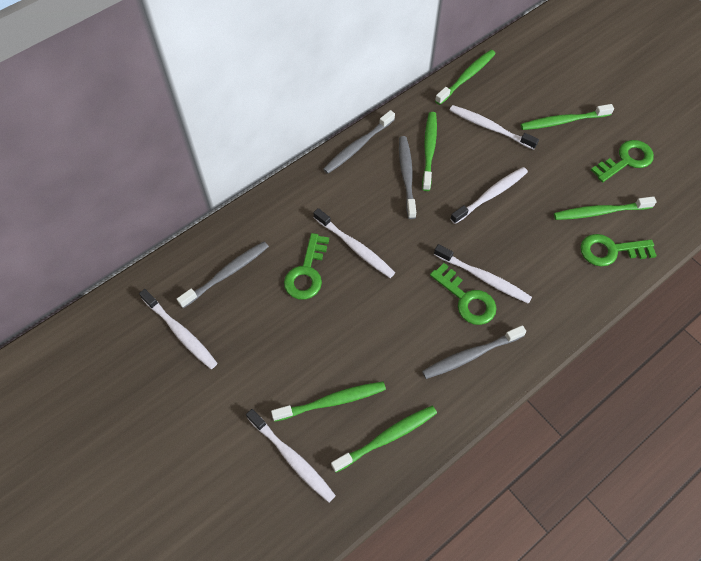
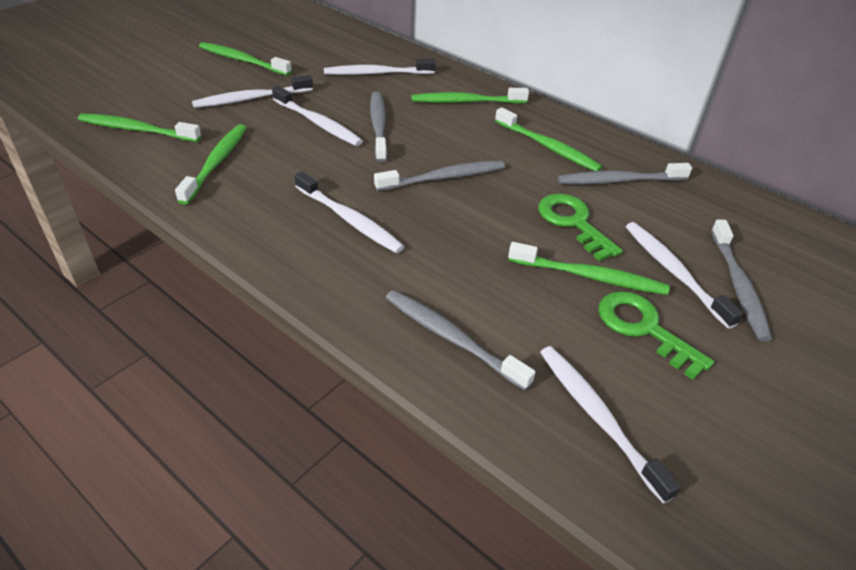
green key: 4 -> 2
grey toothbrush: 4 -> 5

